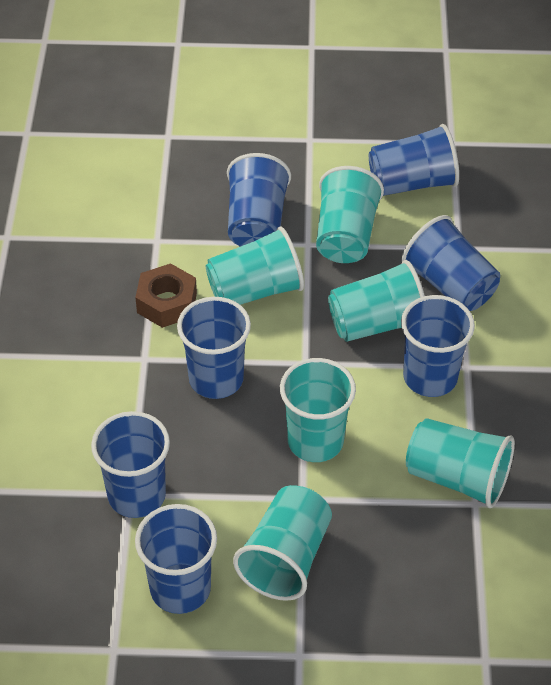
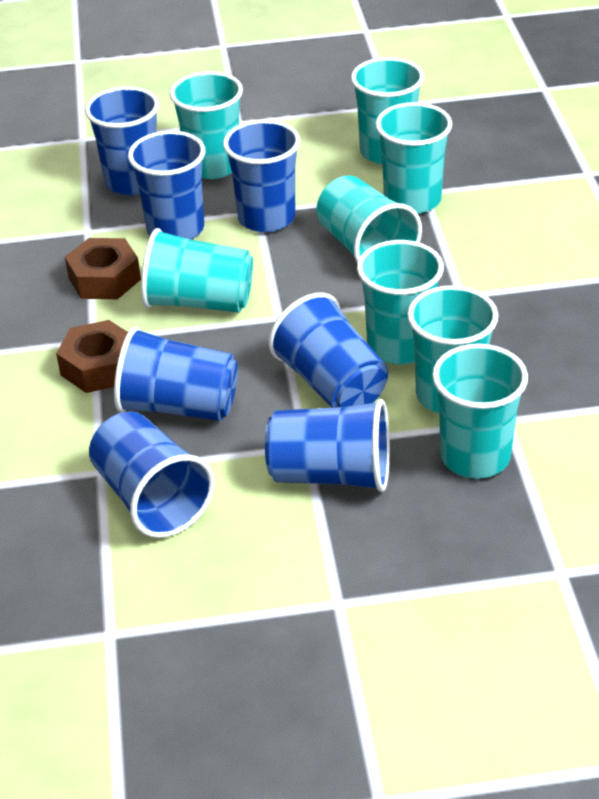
brown nut: 1 -> 2
turquoise cup: 6 -> 8

